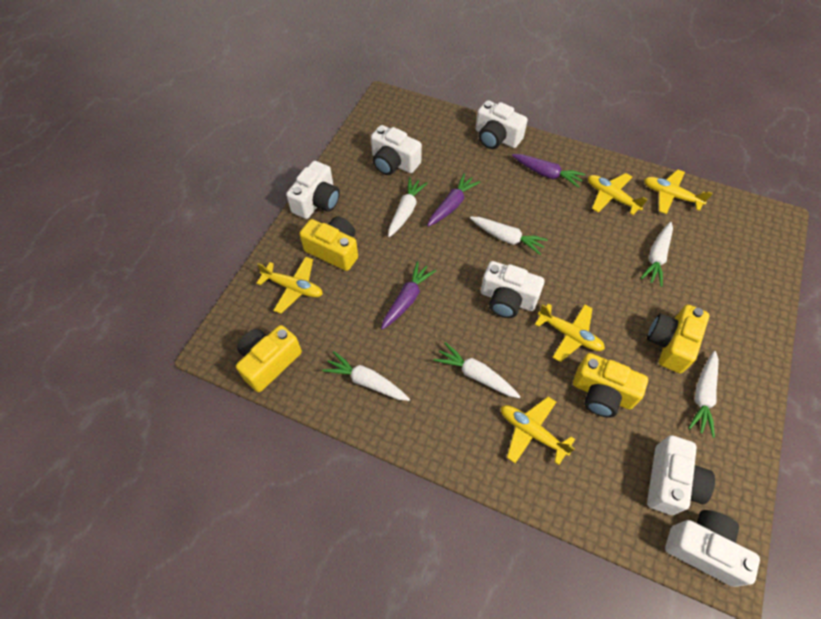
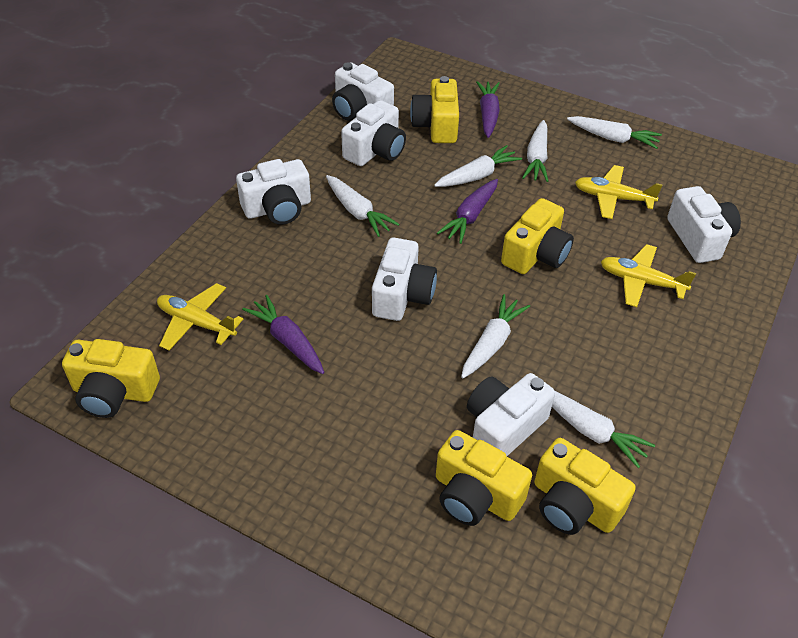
yellow camera: 4 -> 5
yellow plane: 5 -> 3

